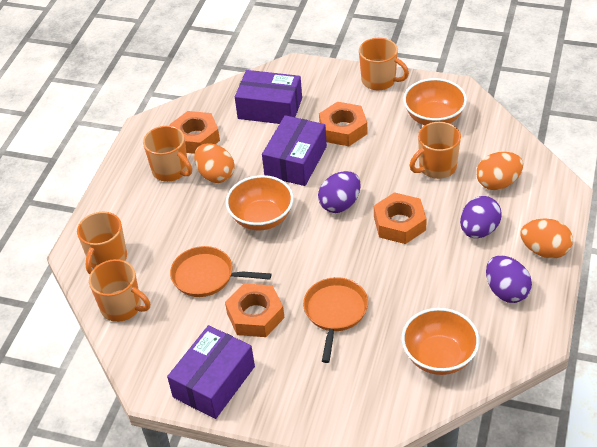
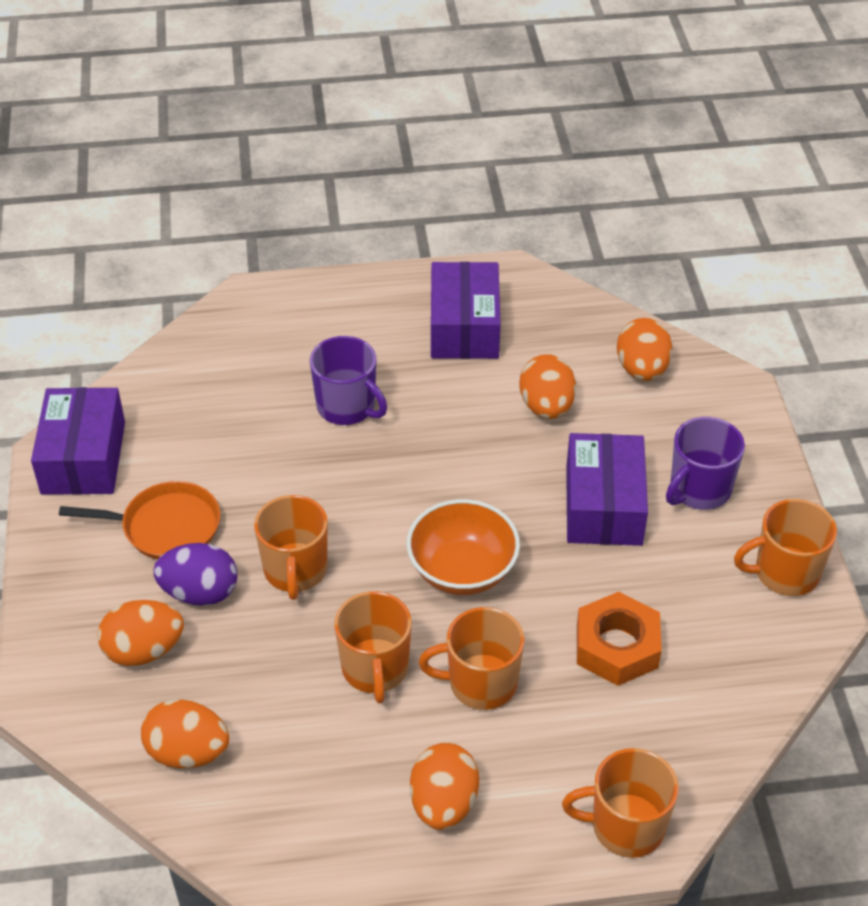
orange bowl: 3 -> 1
orange egg: 3 -> 5
orange nut: 4 -> 1
orange pan: 2 -> 1
purple egg: 3 -> 1
purple mug: 0 -> 2

